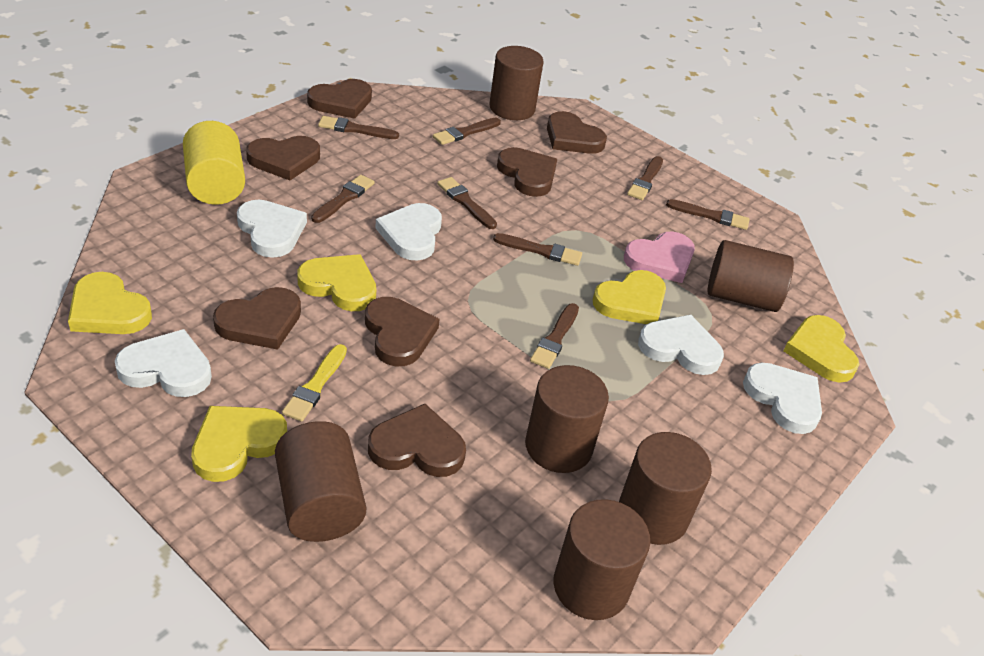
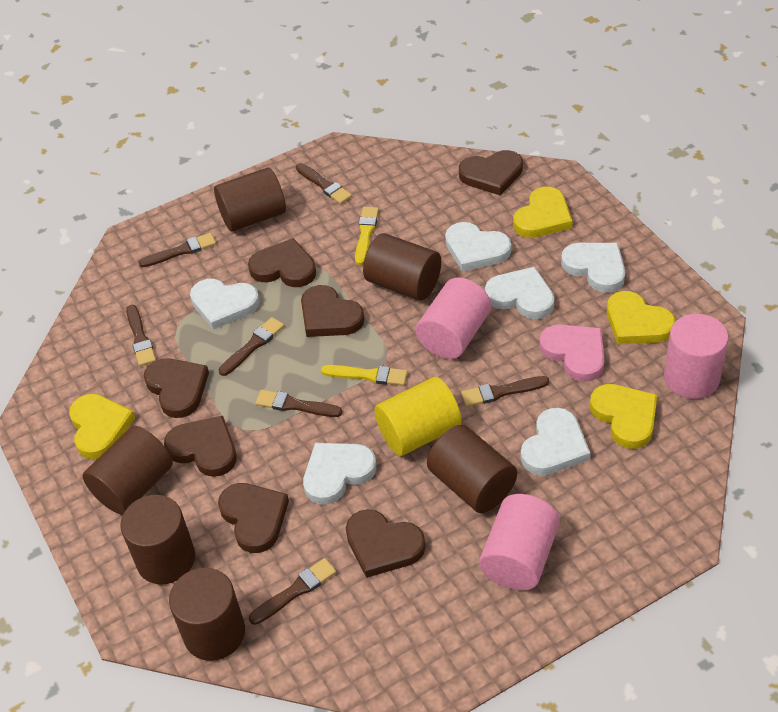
brown brush: 8 -> 7
pink cylinder: 0 -> 3
white heart: 5 -> 6
yellow brush: 1 -> 2
yellow heart: 5 -> 4

